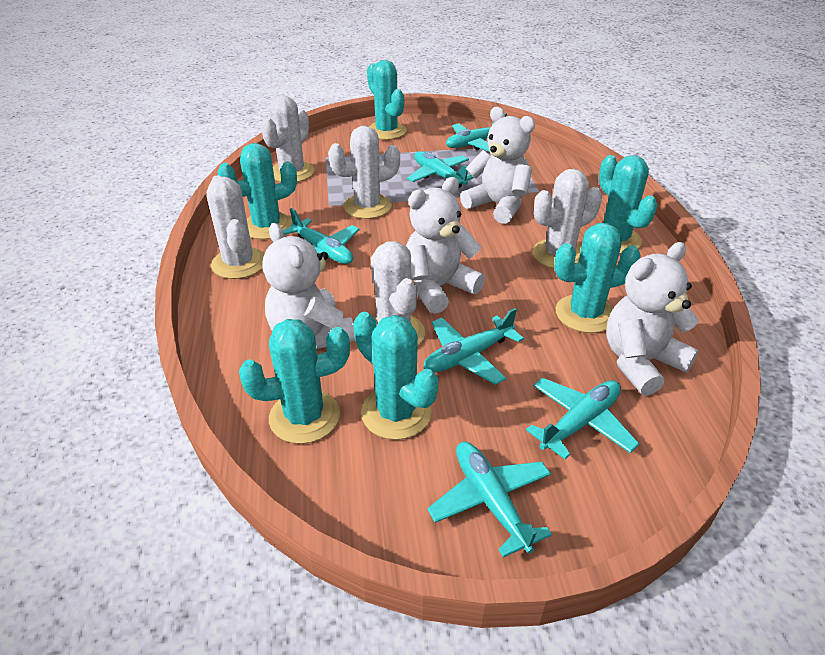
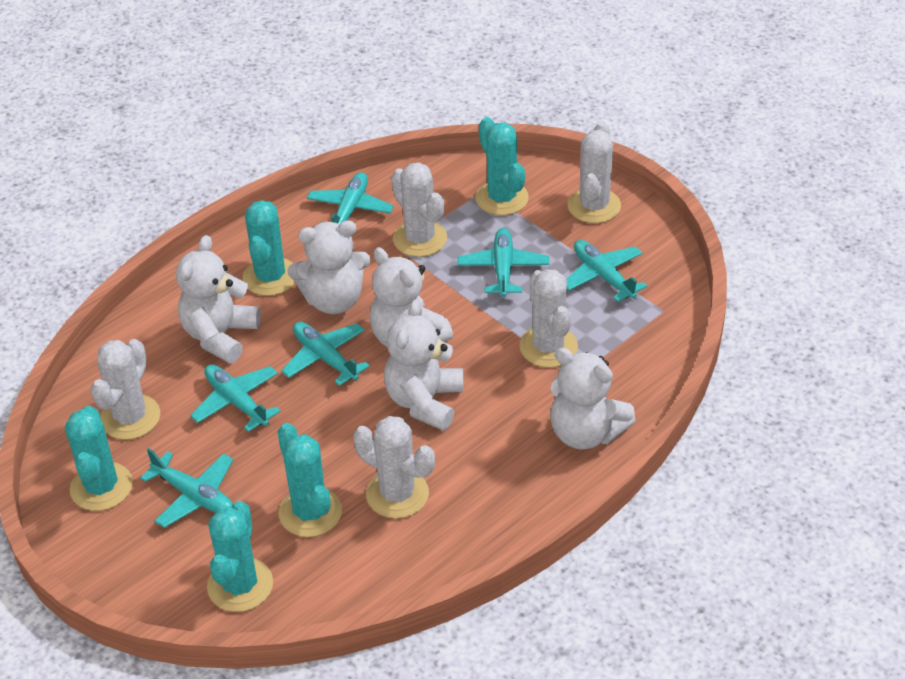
turquoise cactus: 6 -> 5
white teddy bear: 4 -> 5

